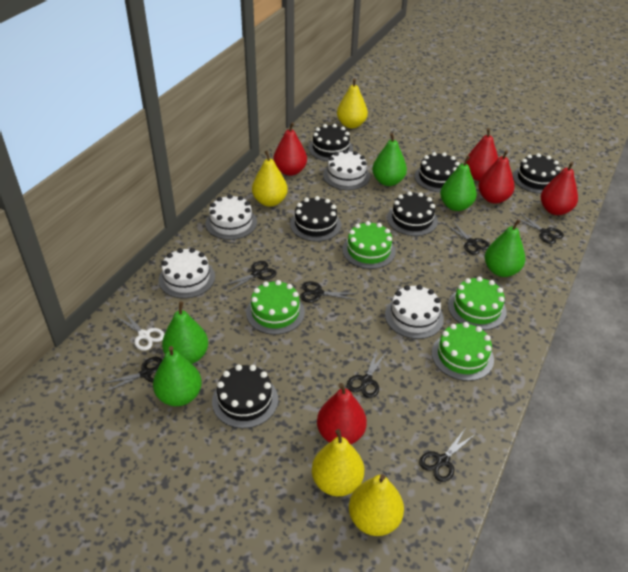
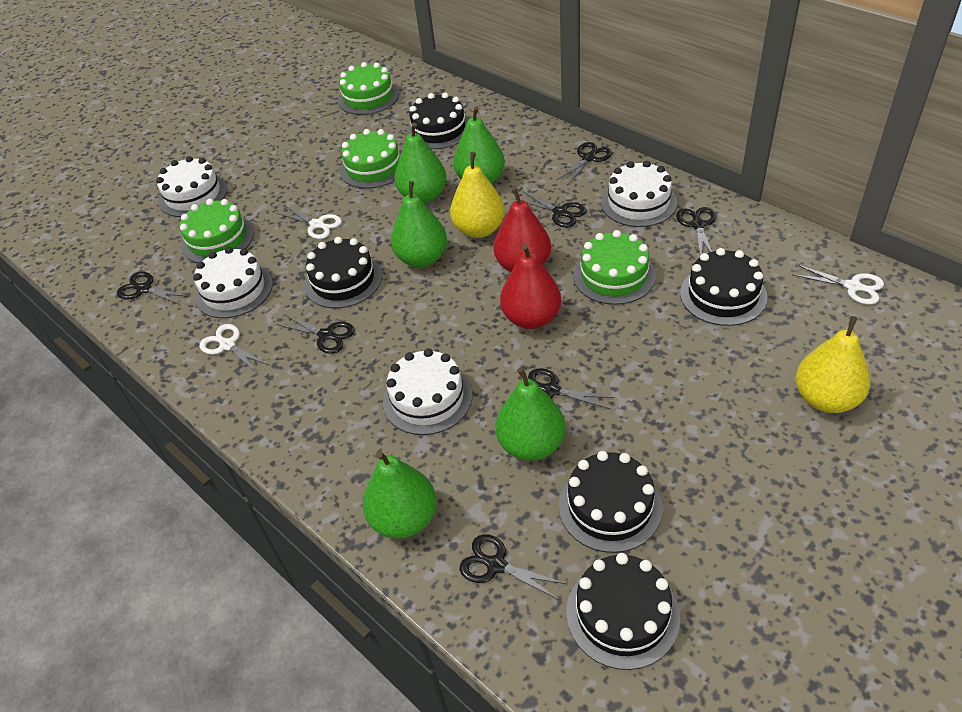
black cake: 6 -> 5
red pear: 5 -> 2
white scissors: 1 -> 3
yellow pear: 4 -> 2

